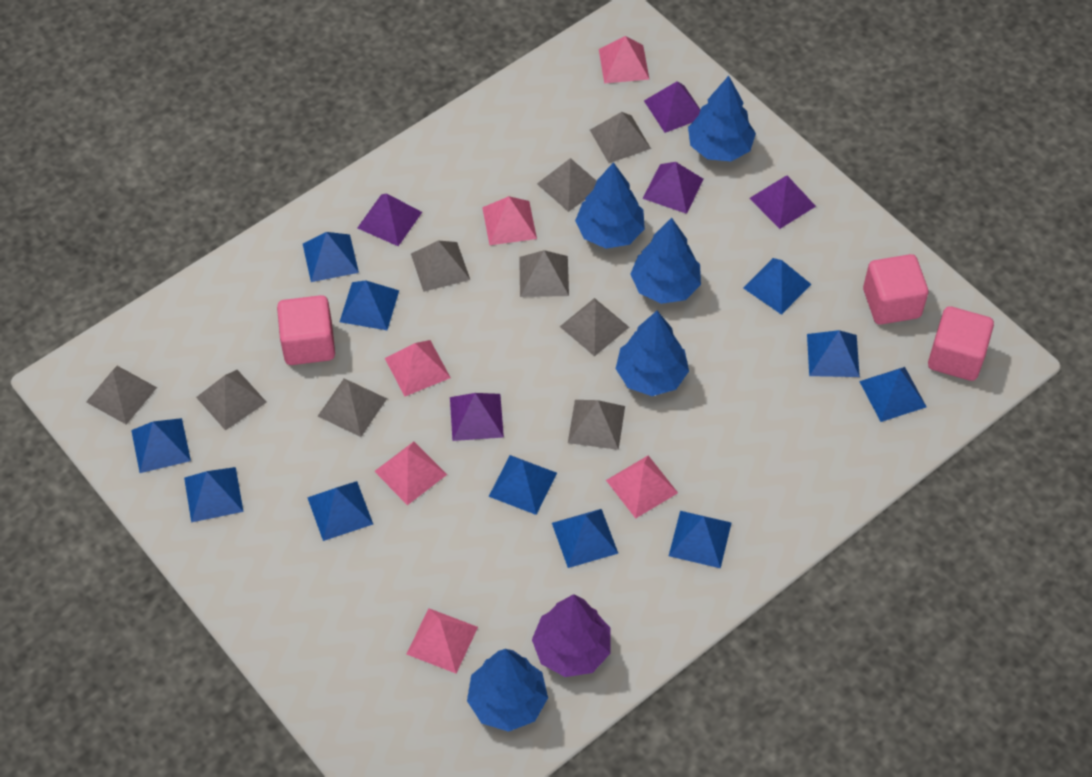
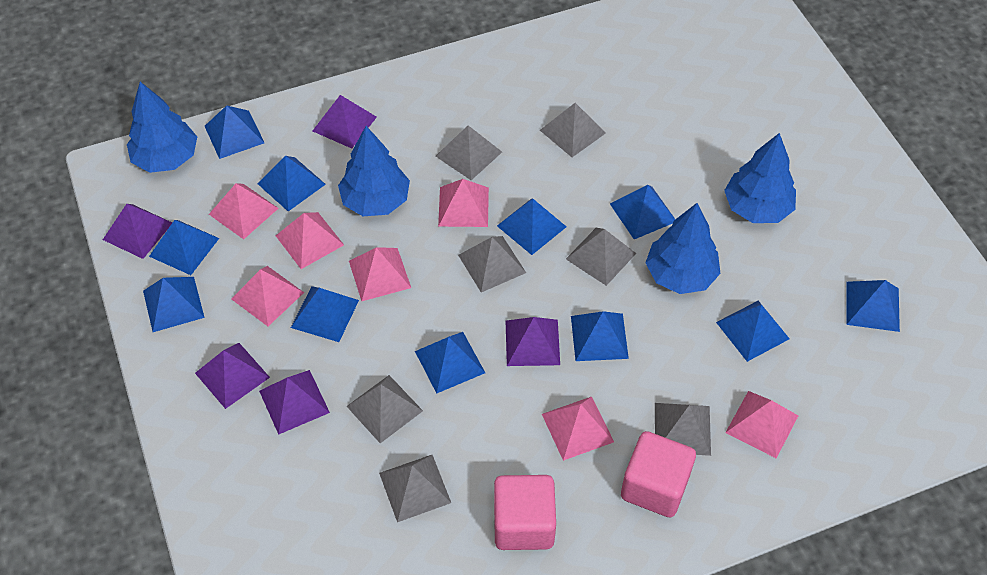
blue tree: 5 -> 4
grey pyramid: 9 -> 7
pink cube: 3 -> 2
pink pyramid: 6 -> 7
purple tree: 1 -> 0

